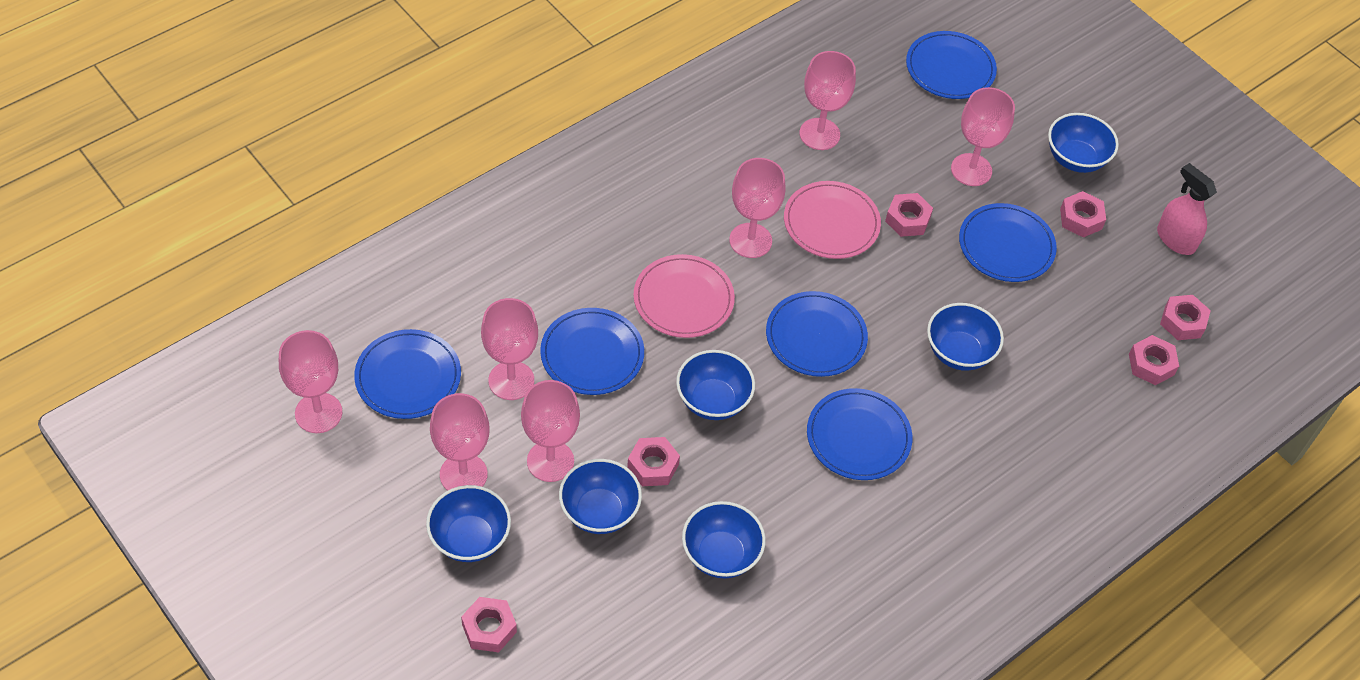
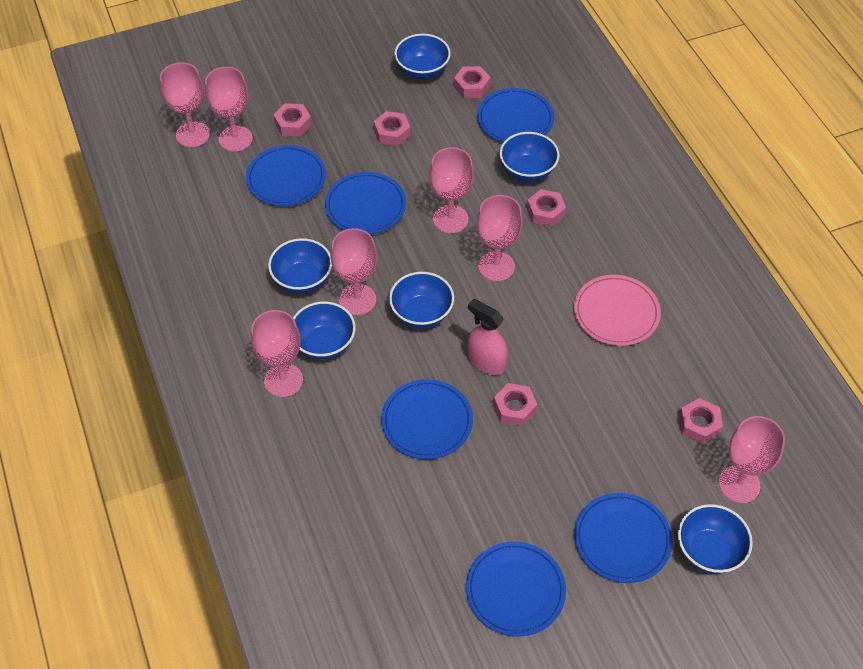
pink plate: 2 -> 1

